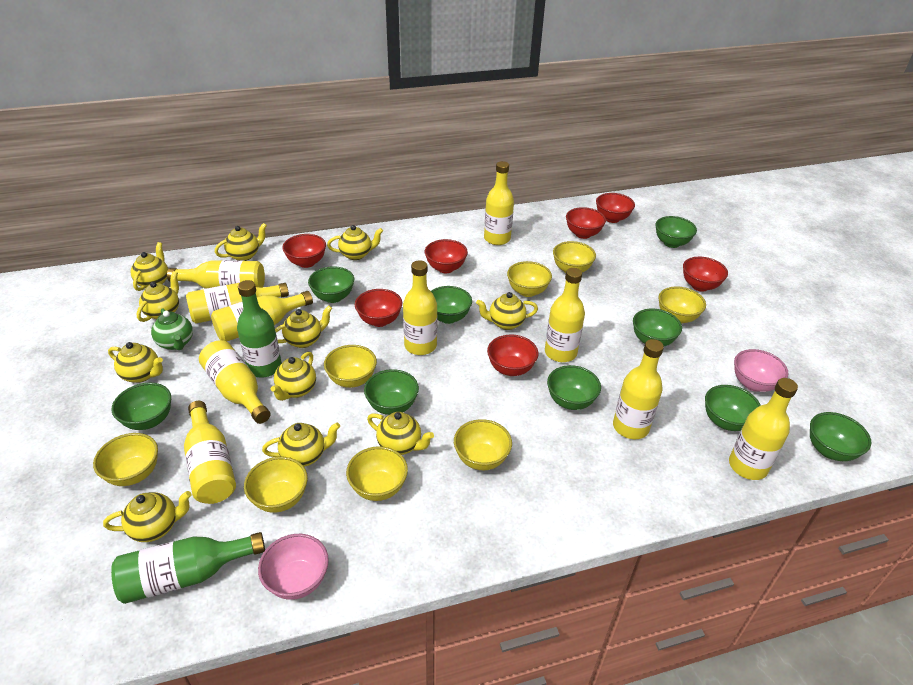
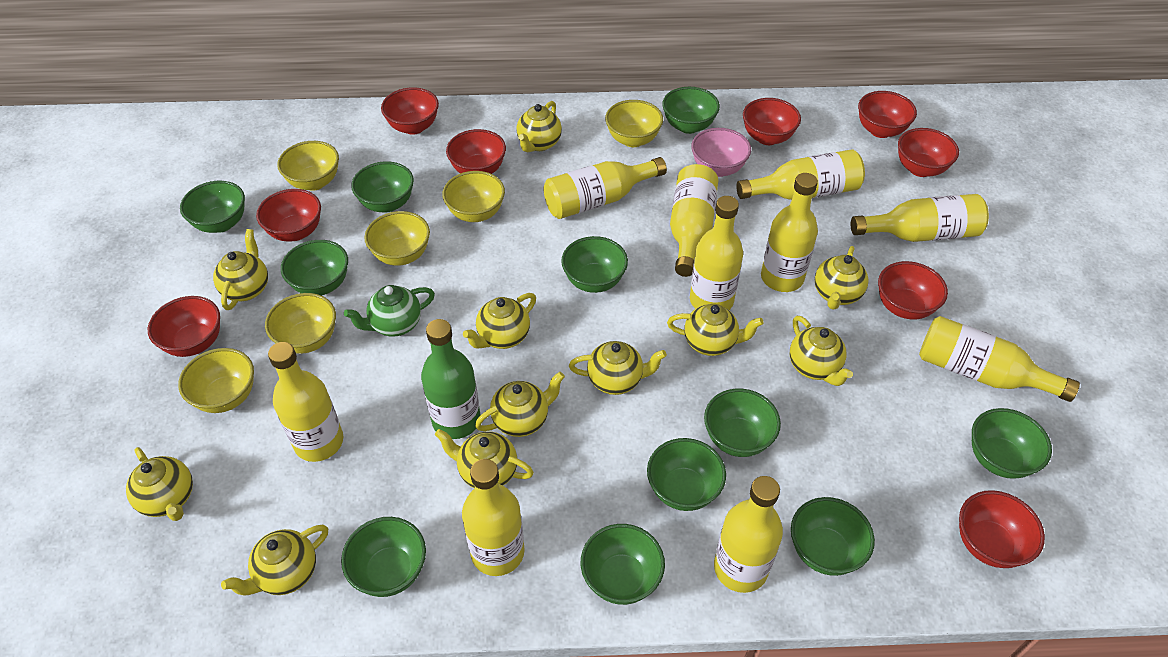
green bottle: 2 -> 1
green bowl: 9 -> 11
pink bowl: 2 -> 1
red bowl: 7 -> 9
yellow bowl: 8 -> 6

